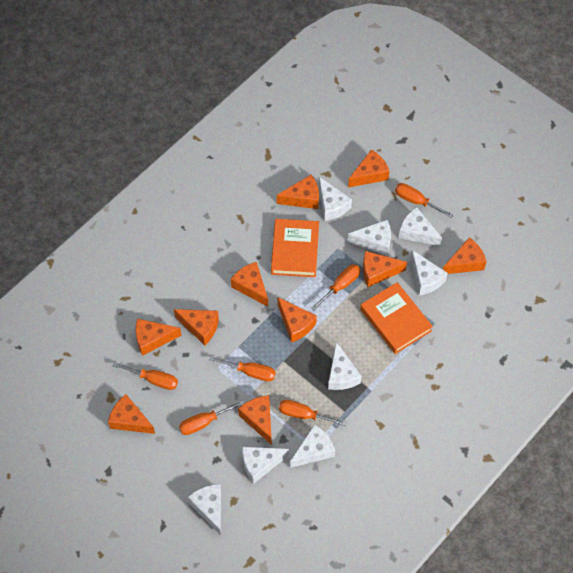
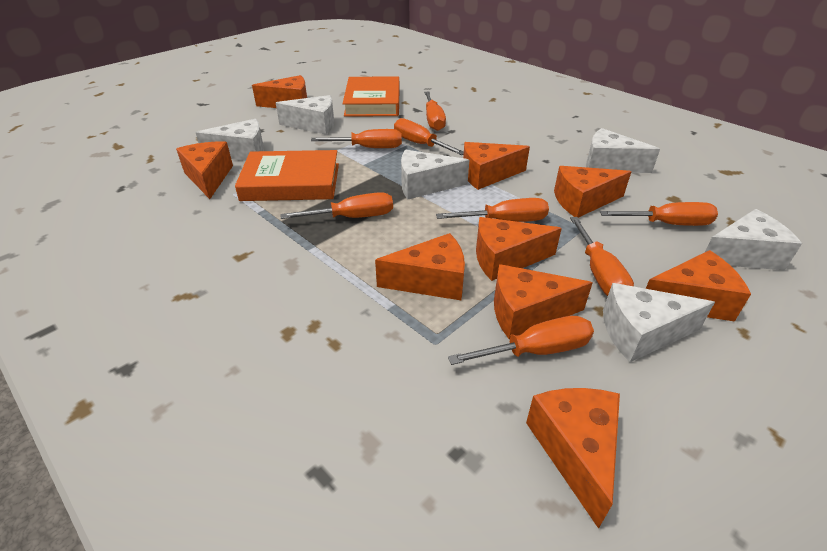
orange cheese: 10 -> 9
orange screwdriver: 6 -> 8
white cheese: 8 -> 6

